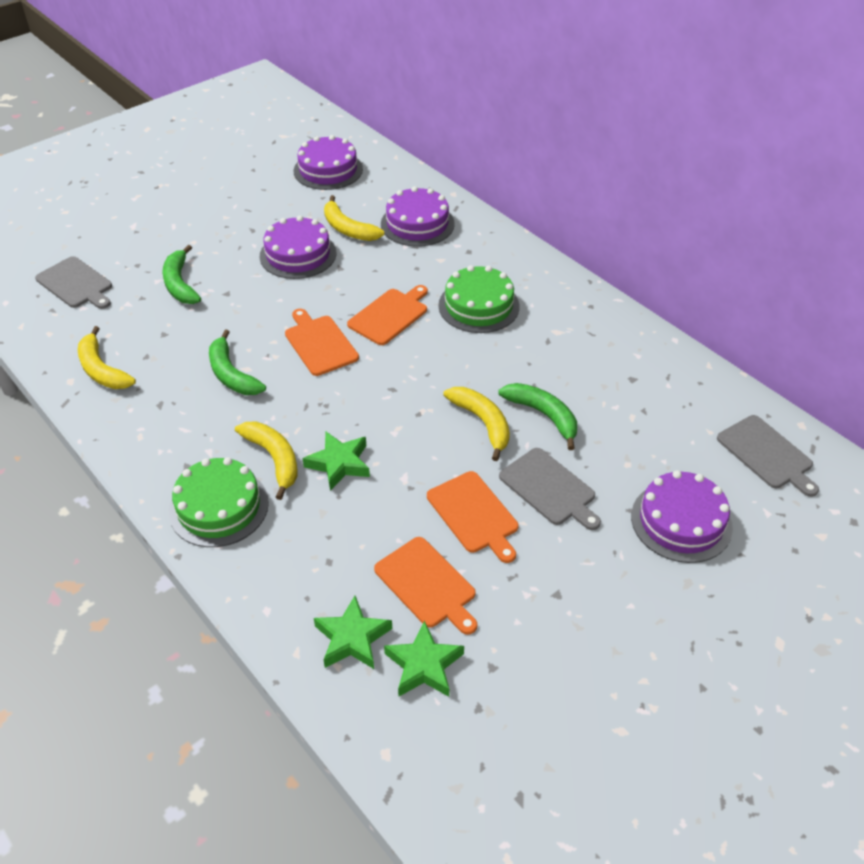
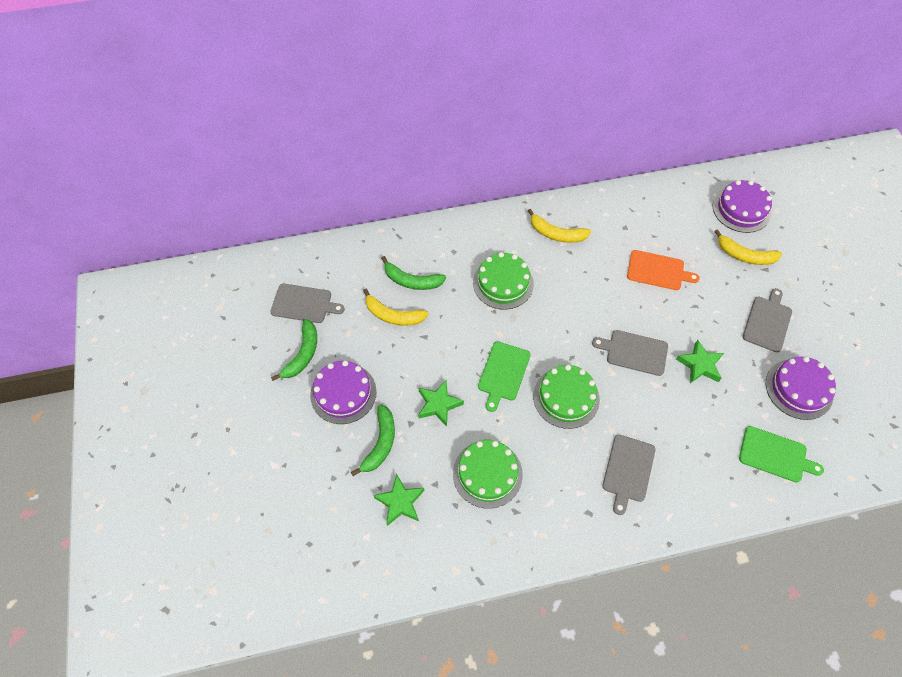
green cake: 2 -> 3
green cutting board: 0 -> 2
grey cutting board: 3 -> 4
orange cutting board: 4 -> 1
purple cake: 4 -> 3
yellow banana: 4 -> 3

